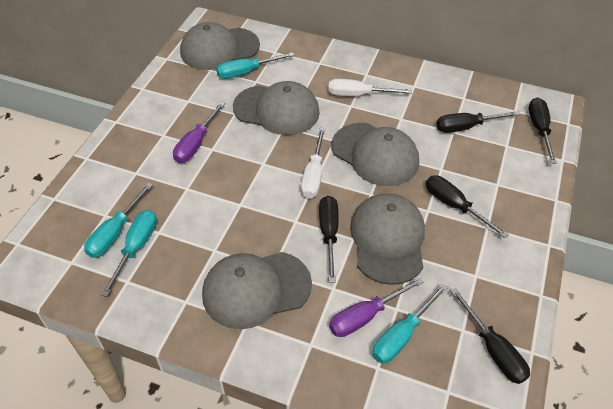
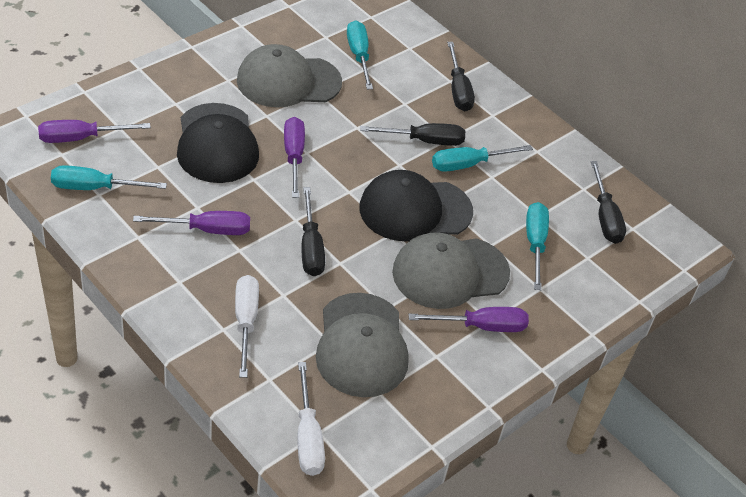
black cap: 0 -> 2
black screwdriver: 5 -> 4
grey cap: 5 -> 3
purple screwdriver: 2 -> 4

